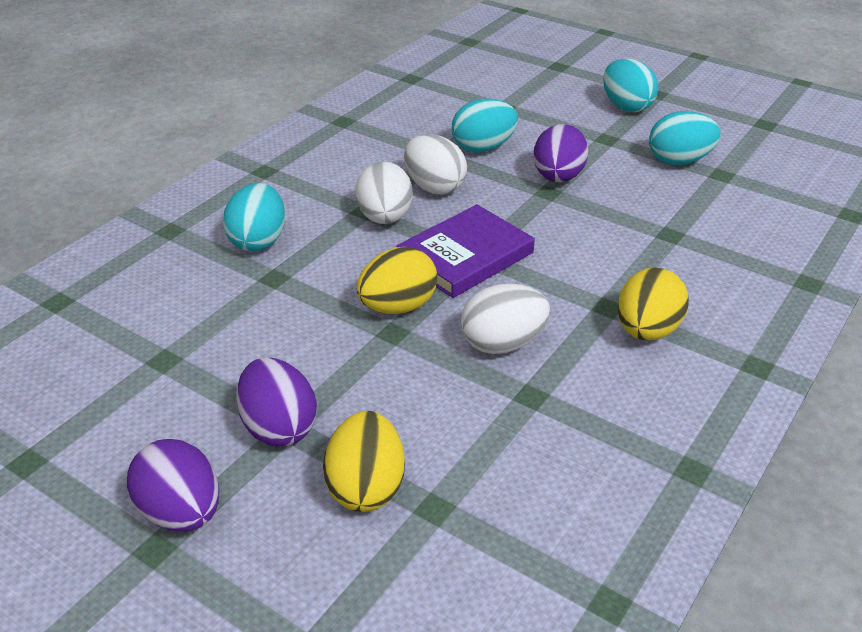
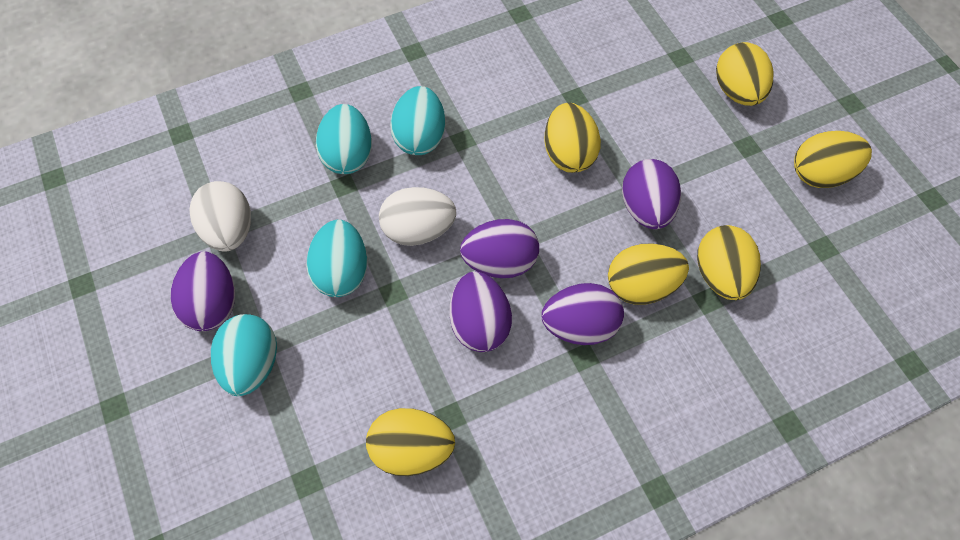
purple book: 1 -> 0
purple egg: 3 -> 5
white egg: 3 -> 2
yellow egg: 3 -> 6

